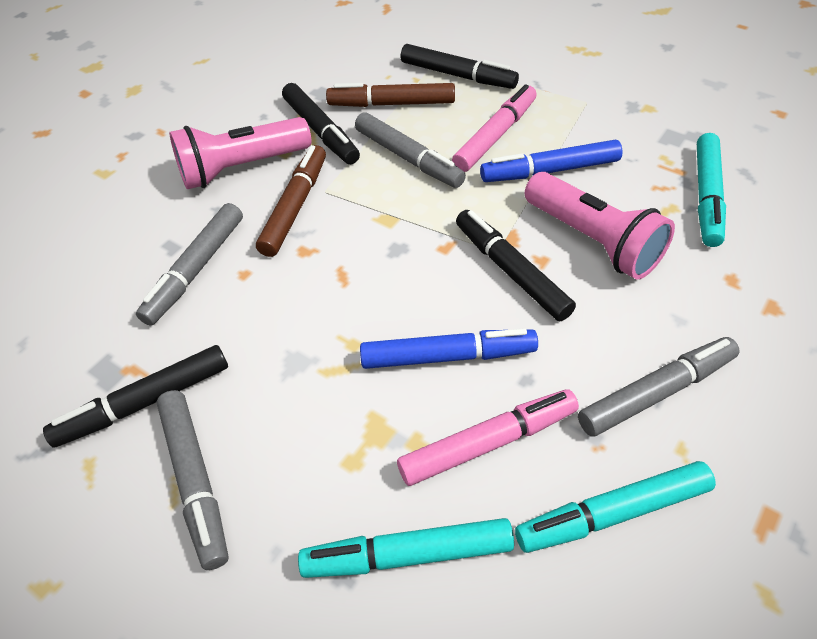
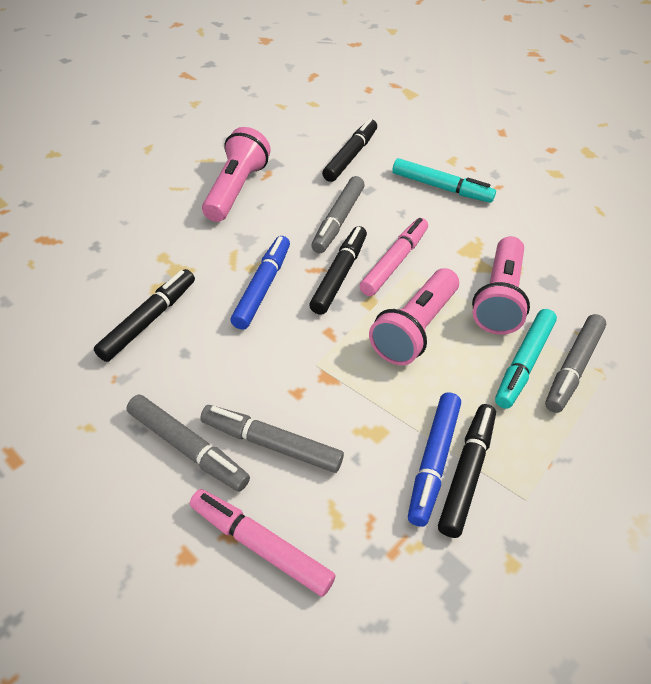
brown marker: 2 -> 0
pink flashlight: 2 -> 3
turquoise marker: 3 -> 2

